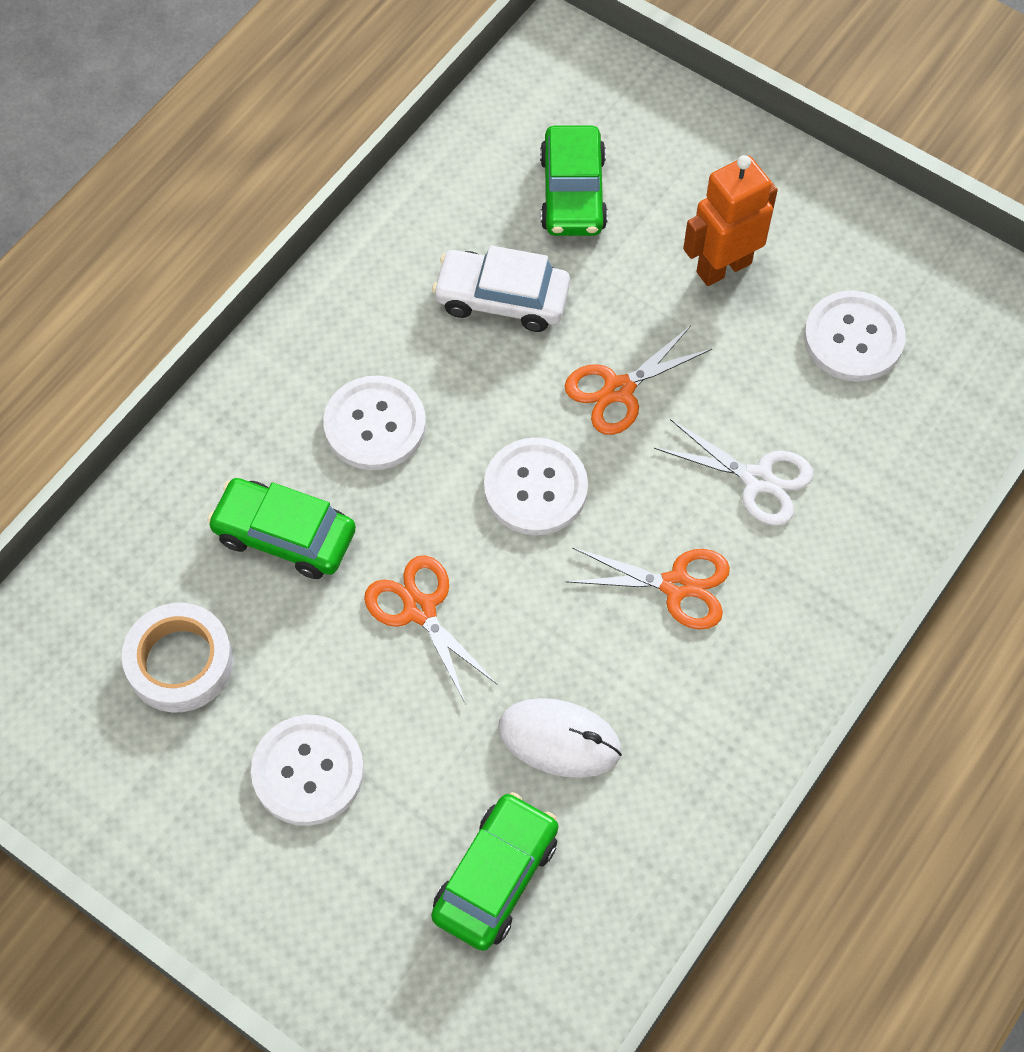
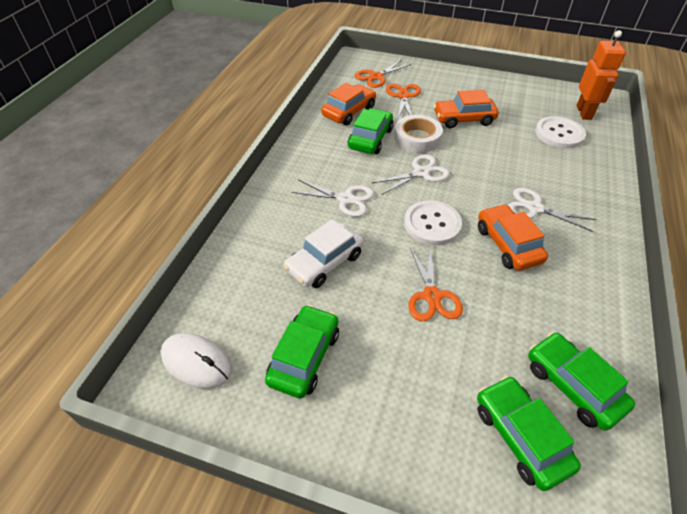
green car: 3 -> 4
orange car: 0 -> 3
white button: 4 -> 2
white scissors: 1 -> 3

